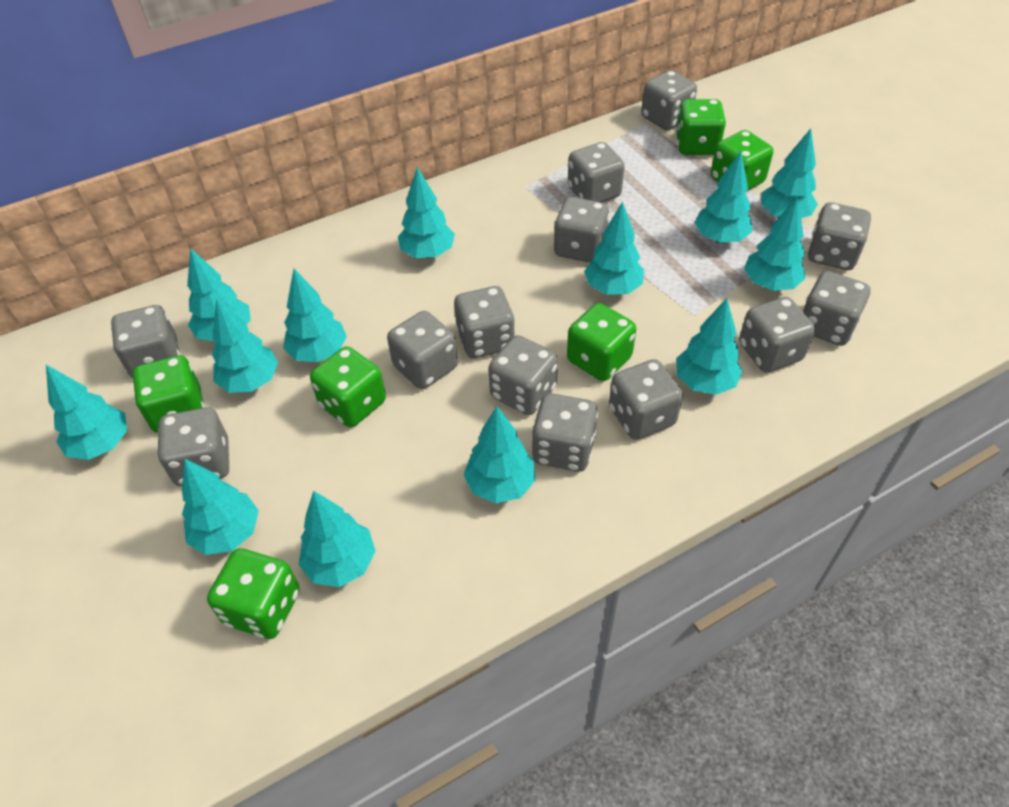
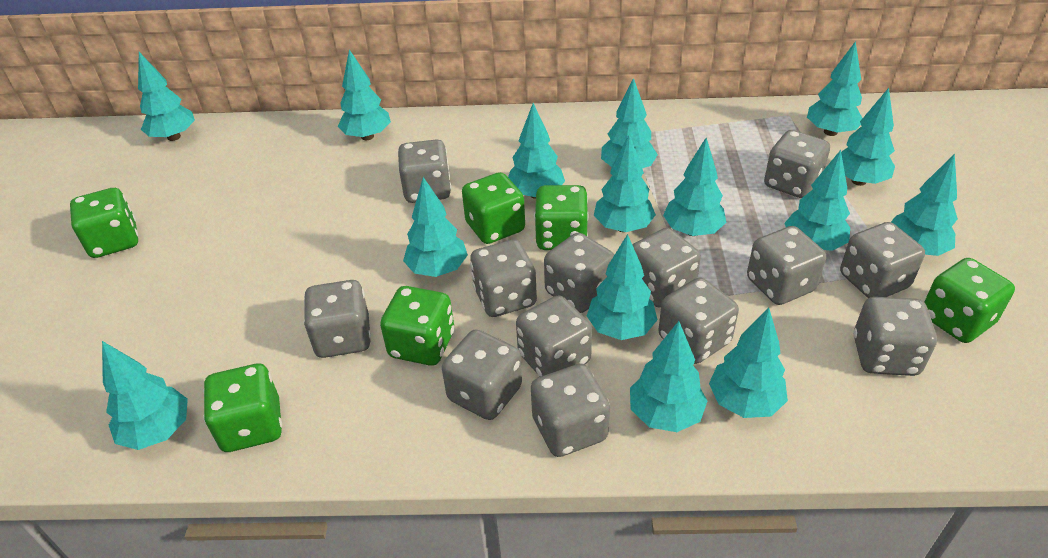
turquoise tree: 13 -> 15

